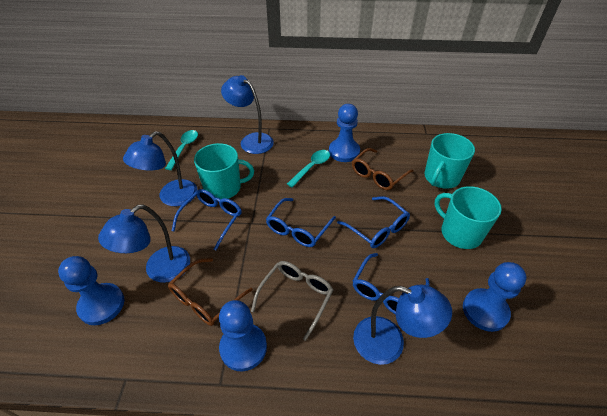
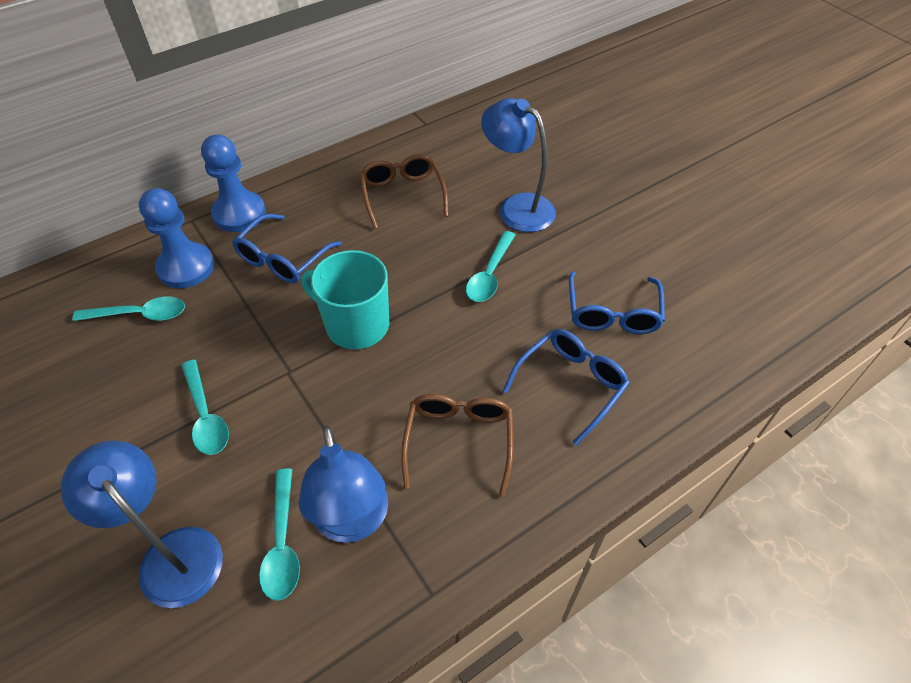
blue glasses: 4 -> 3
blue lamp: 4 -> 3
blue pawn: 4 -> 2
grey glasses: 1 -> 0
turquoise mug: 3 -> 1
turquoise spoon: 2 -> 4

